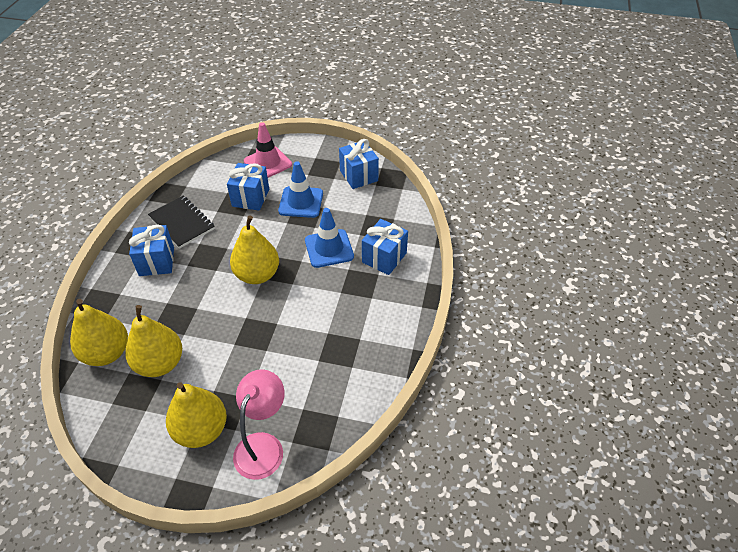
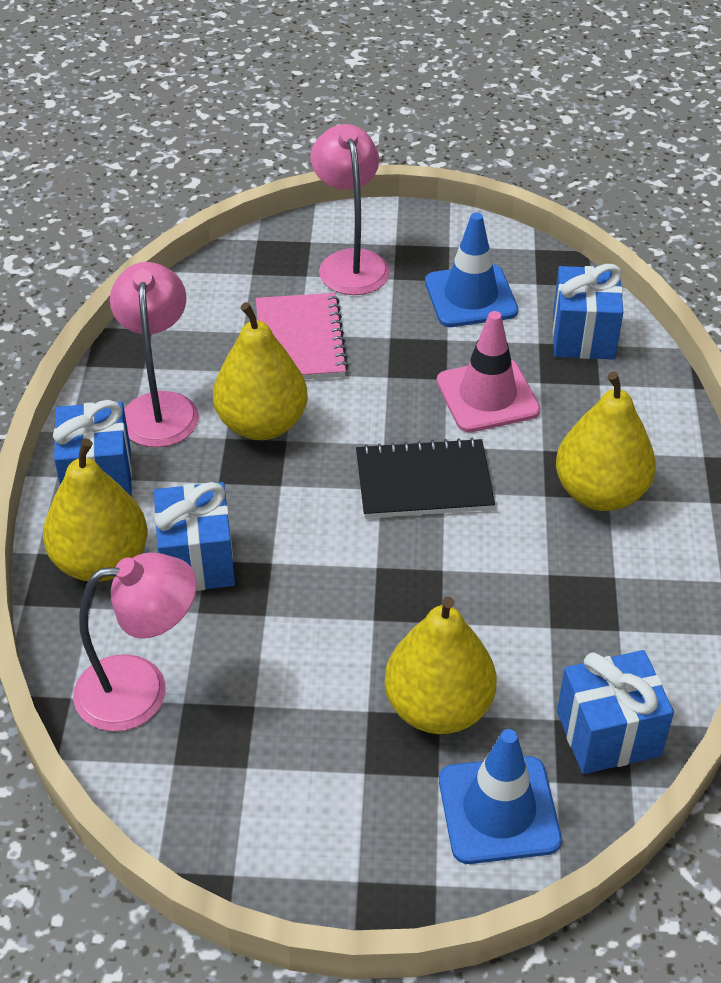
pink lamp: 1 -> 3
pink notebook: 0 -> 1

